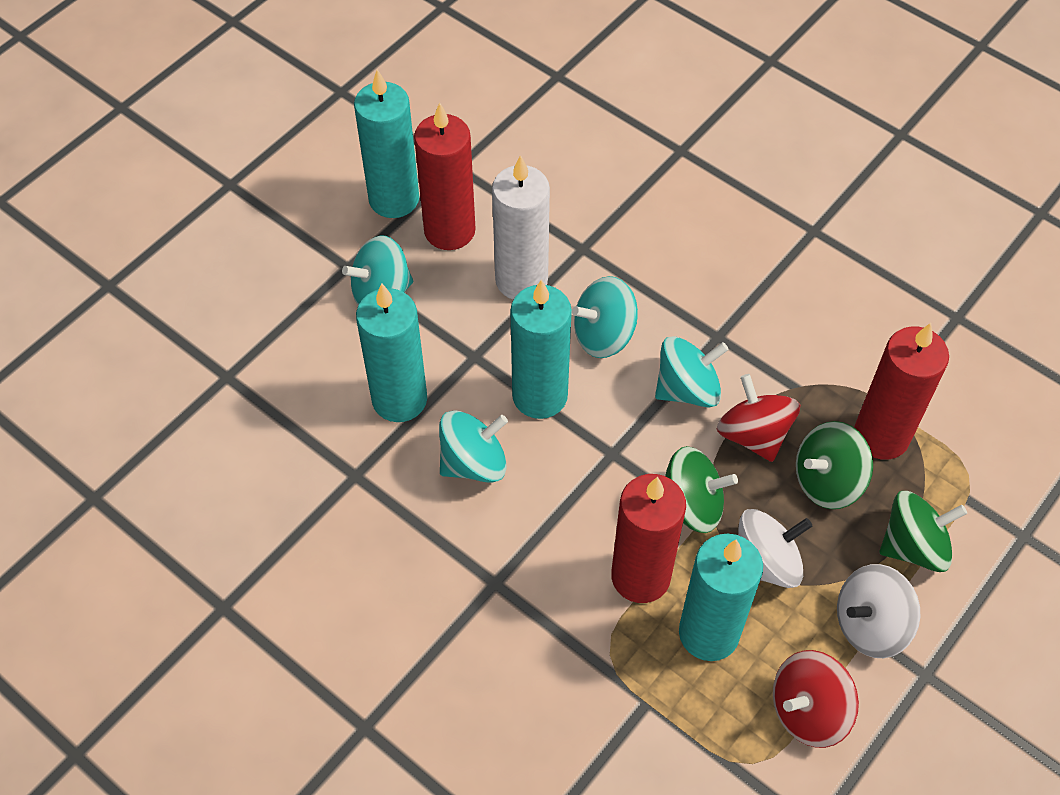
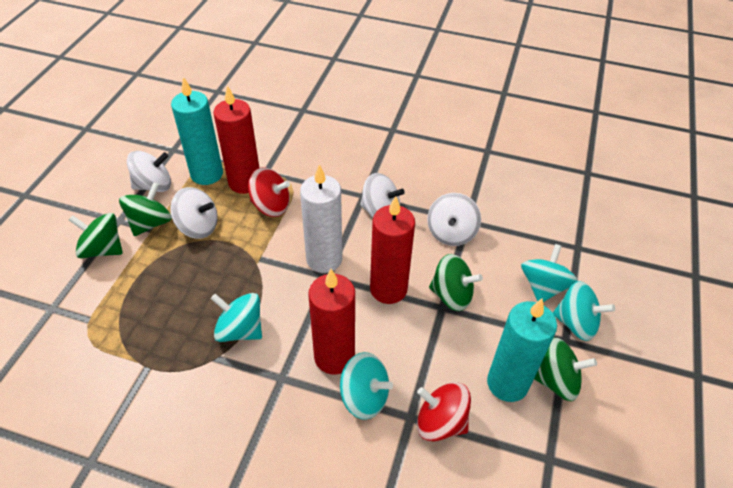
green spinning top: 3 -> 4
turquoise candle: 4 -> 2
white spinning top: 2 -> 4

